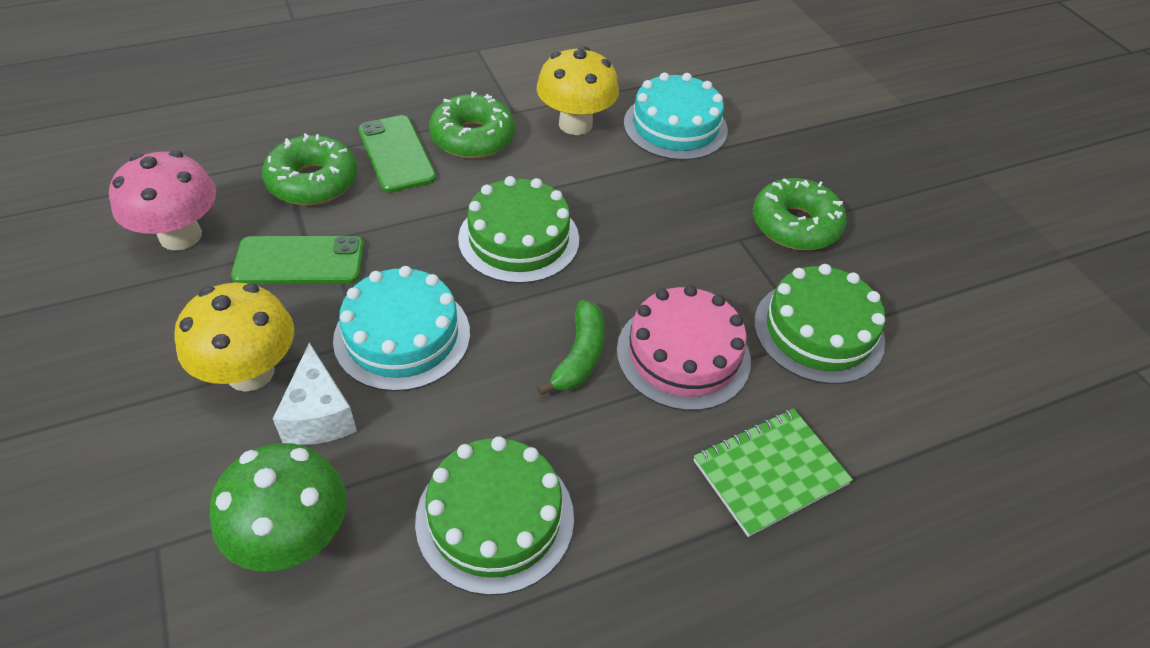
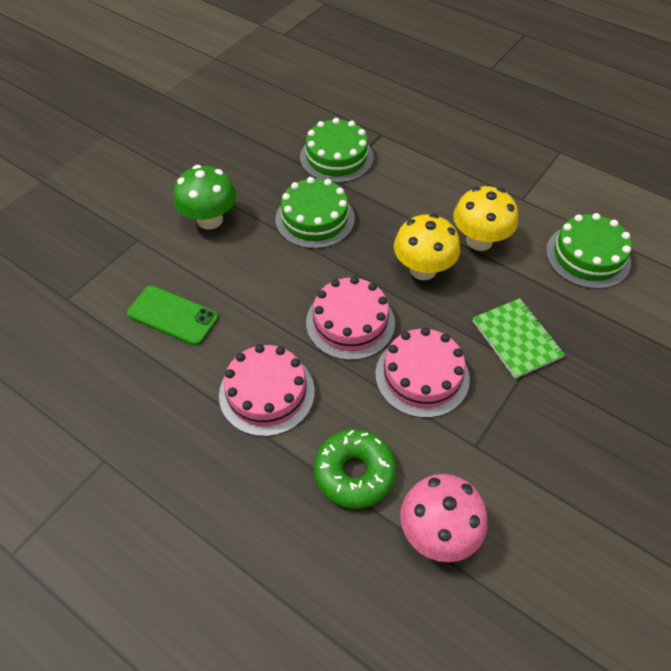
green banana: 1 -> 0
green donut: 3 -> 1
green phone: 2 -> 1
pink cake: 1 -> 3
turquoise cake: 2 -> 0
white cheese: 1 -> 0

